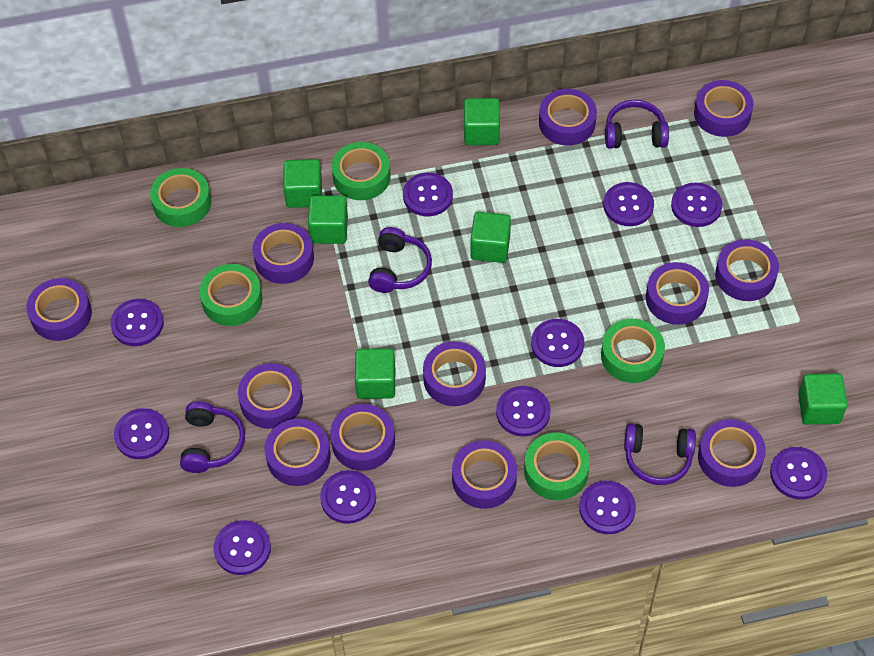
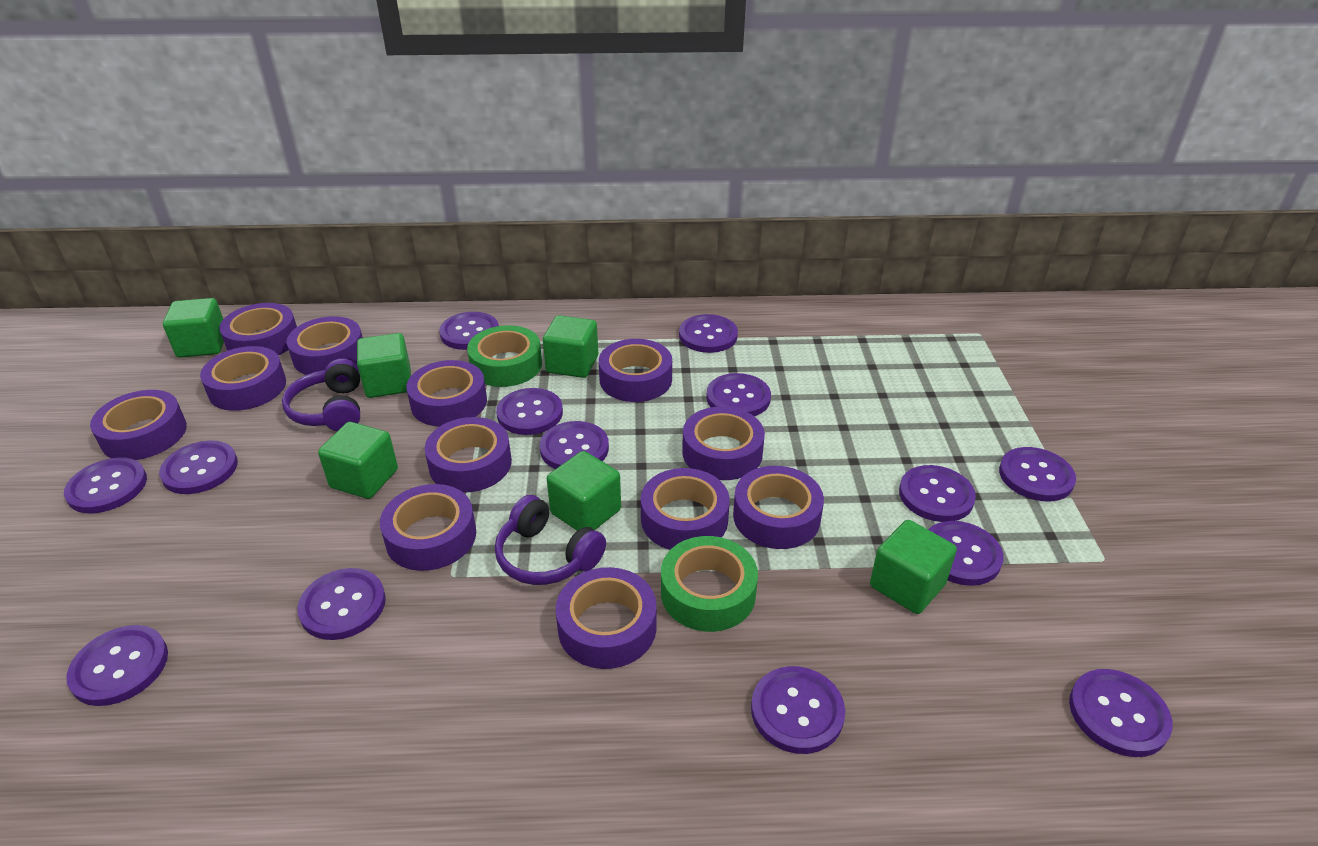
green tape: 5 -> 2
purple button: 11 -> 14
purple headphones: 4 -> 2

